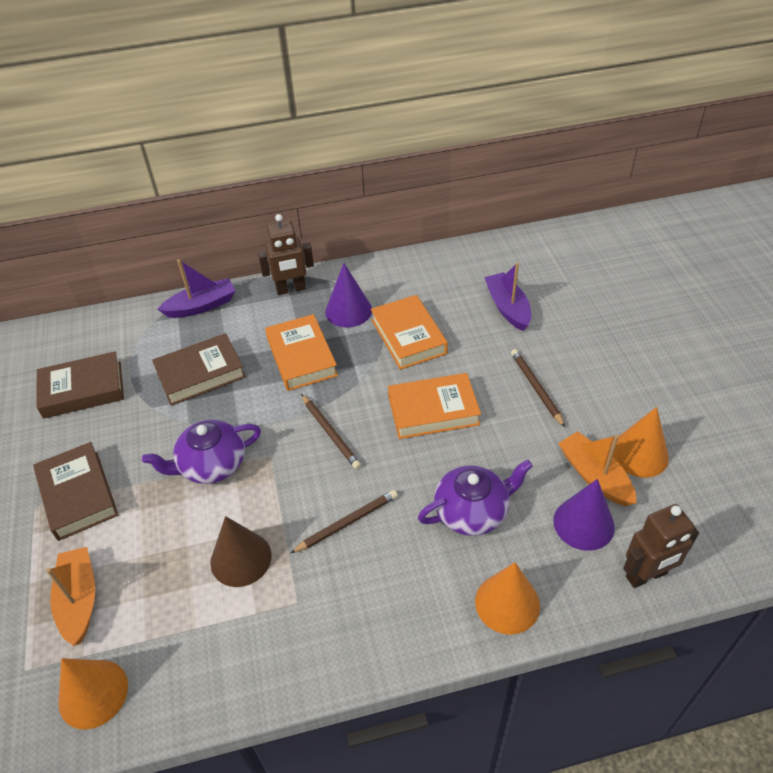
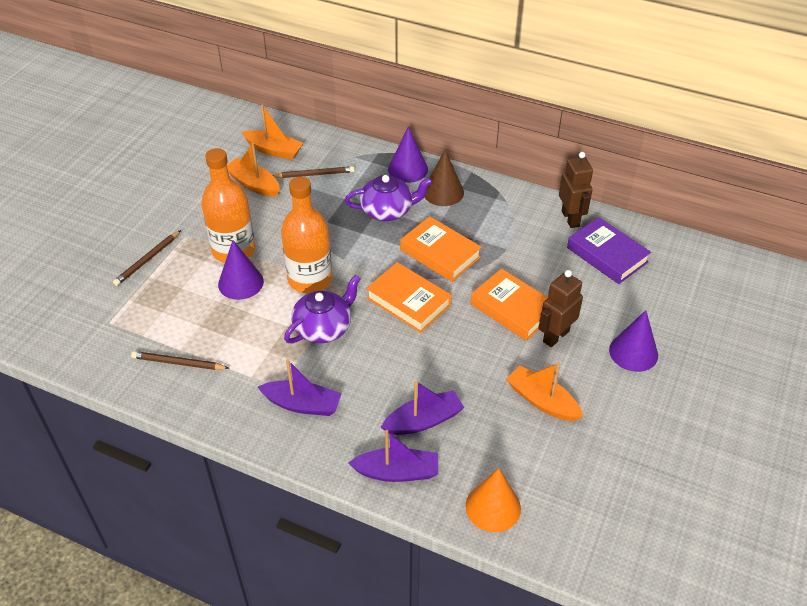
brown book: 3 -> 0
orange boat: 2 -> 3
orange bottle: 0 -> 2
orange cone: 3 -> 1
purple boat: 2 -> 3
purple book: 0 -> 1
purple cone: 2 -> 3

